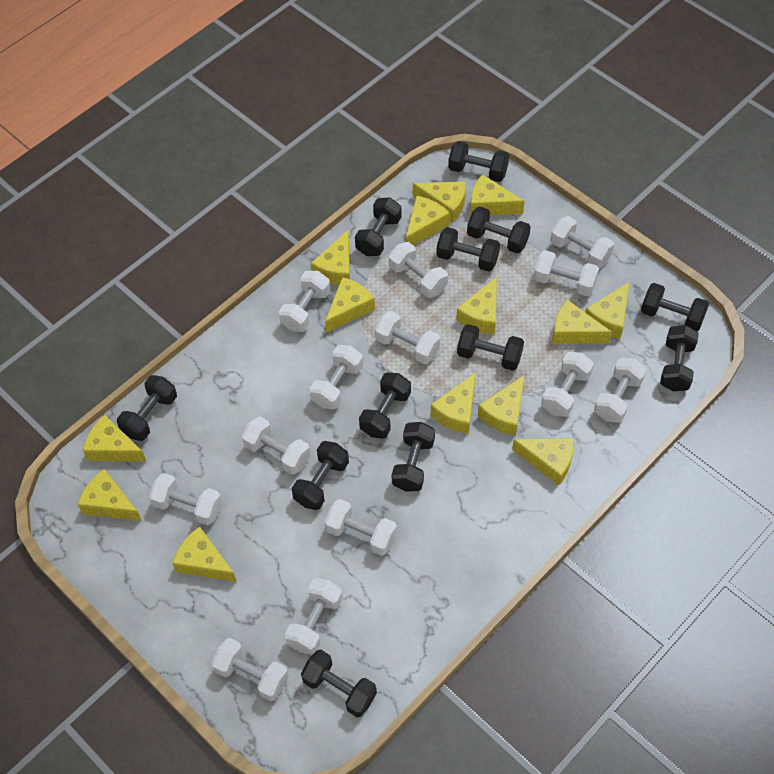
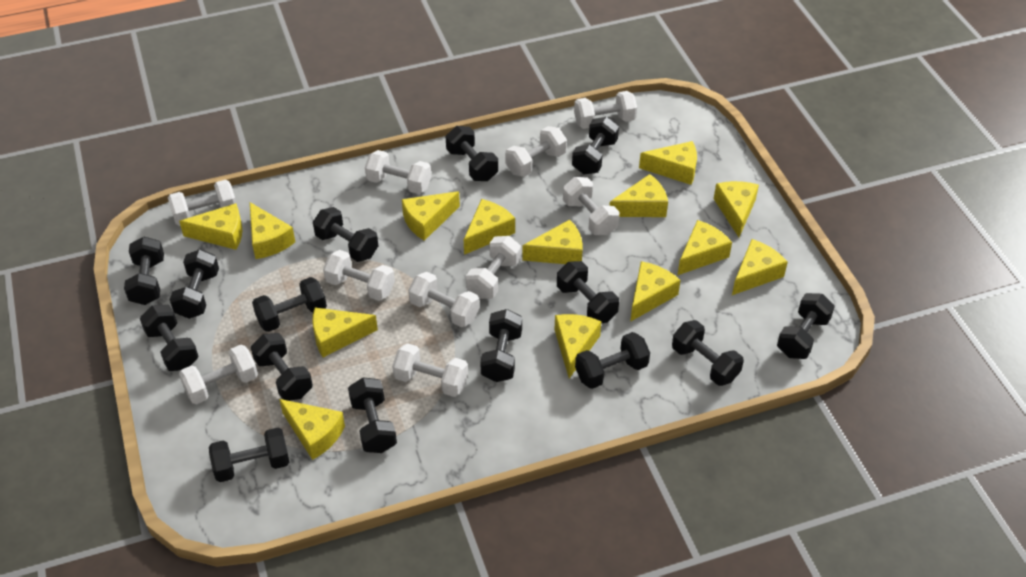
black dumbbell: 12 -> 15
white dumbbell: 13 -> 10

